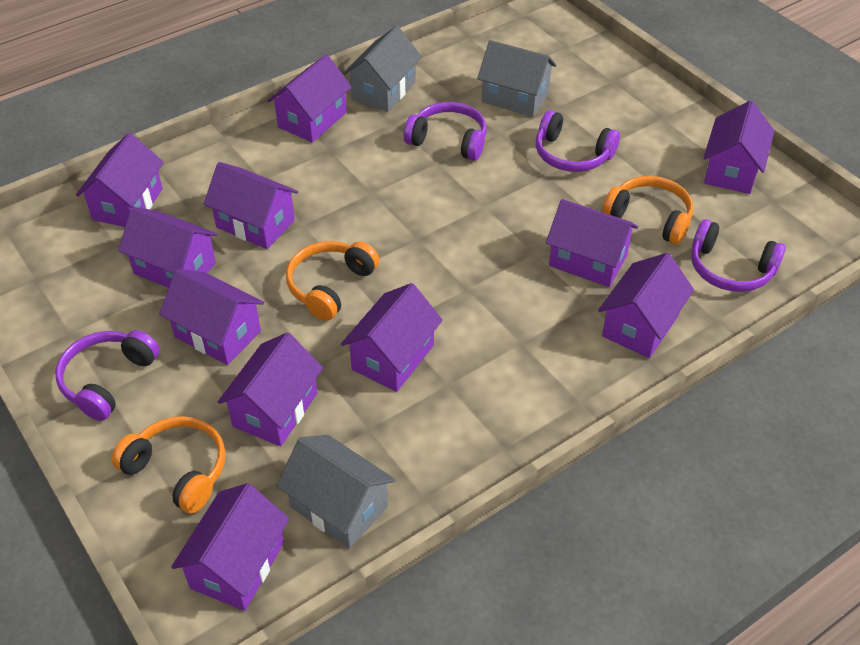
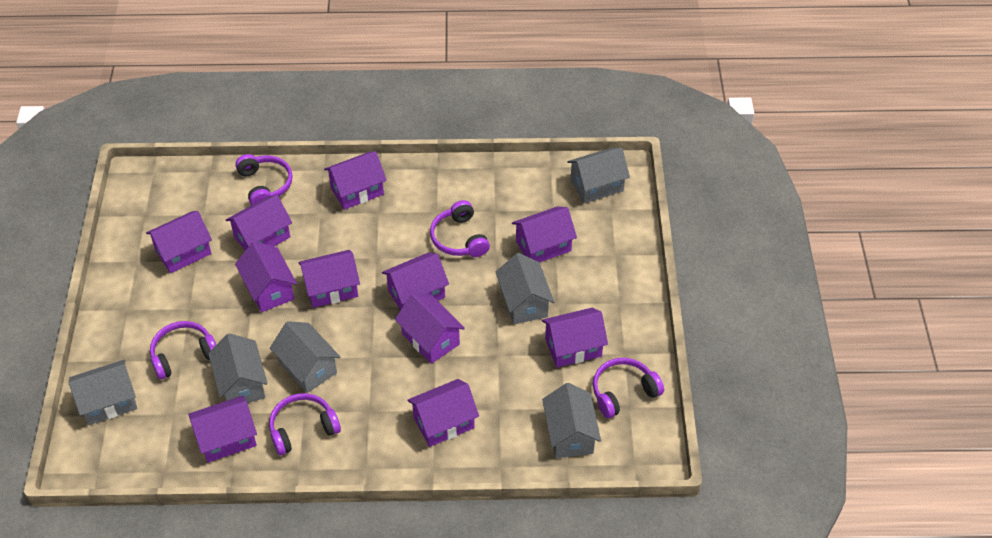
grey house: 3 -> 6
orange headphones: 3 -> 0
purple headphones: 4 -> 5

